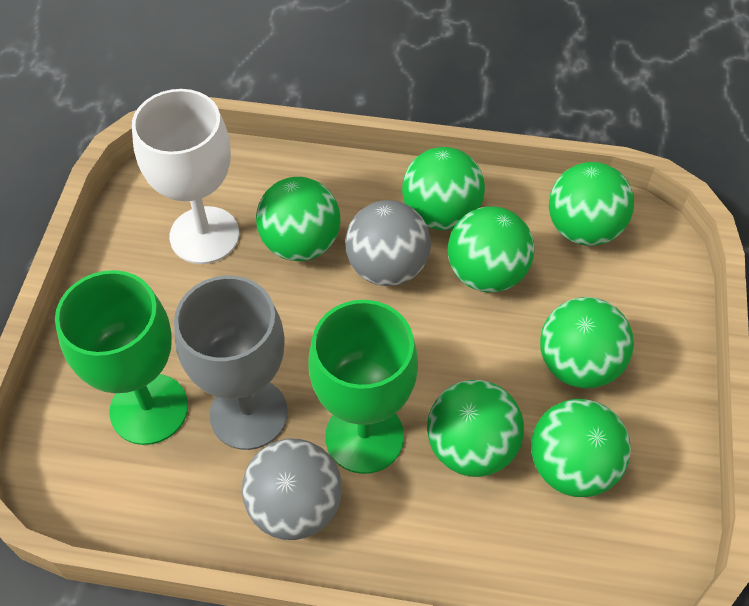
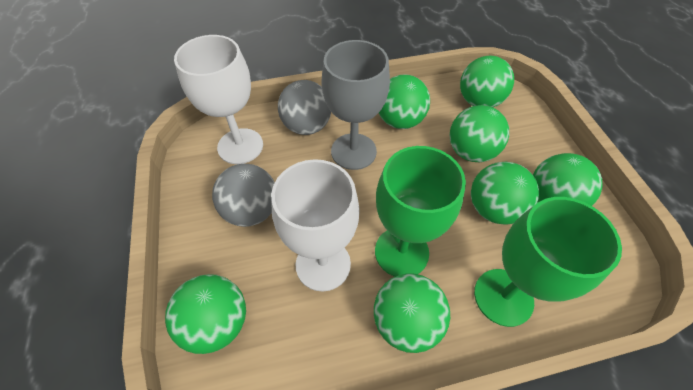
white goblet: 1 -> 2

